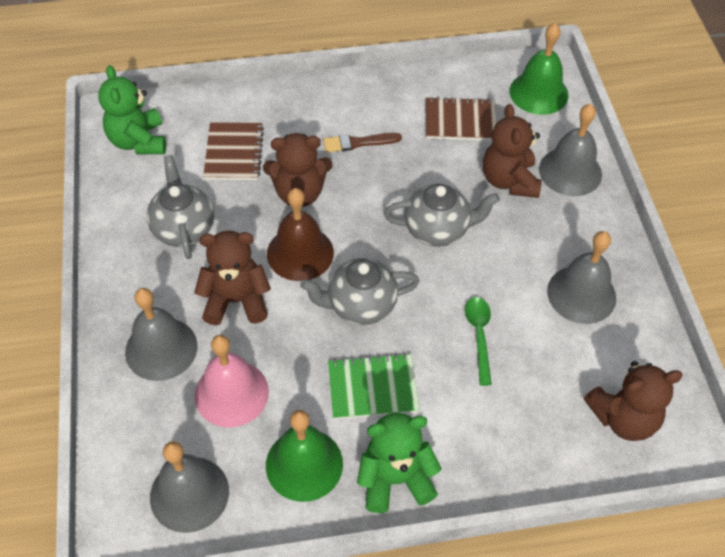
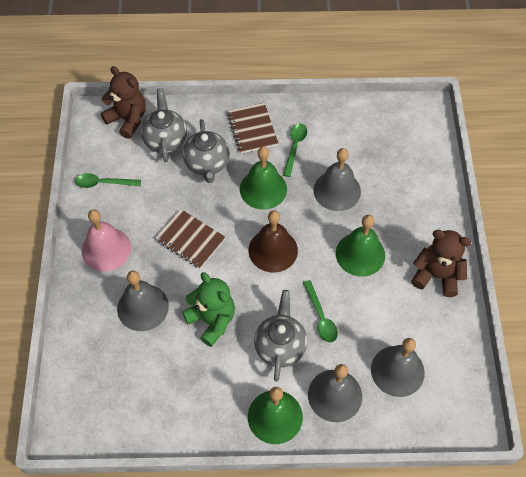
brown brush: 1 -> 0
brown teddy bear: 4 -> 2
green bell: 2 -> 3
green notebook: 1 -> 0
green spoon: 1 -> 3
green teddy bear: 2 -> 1

